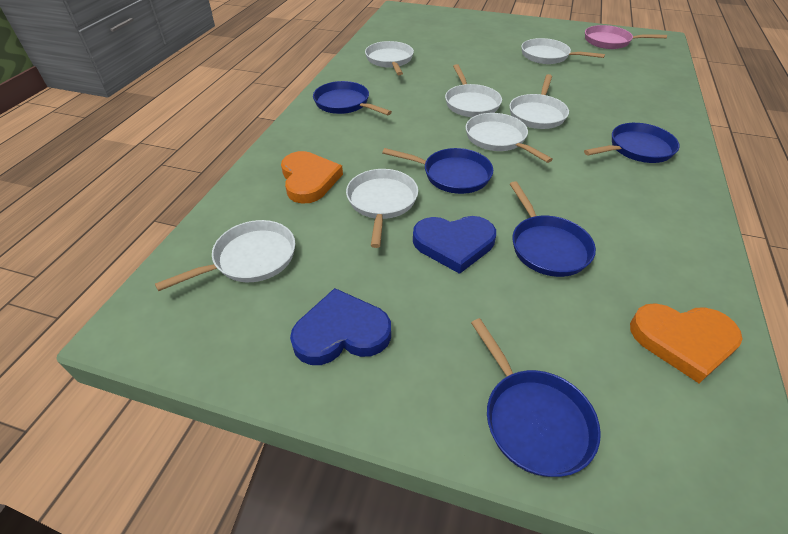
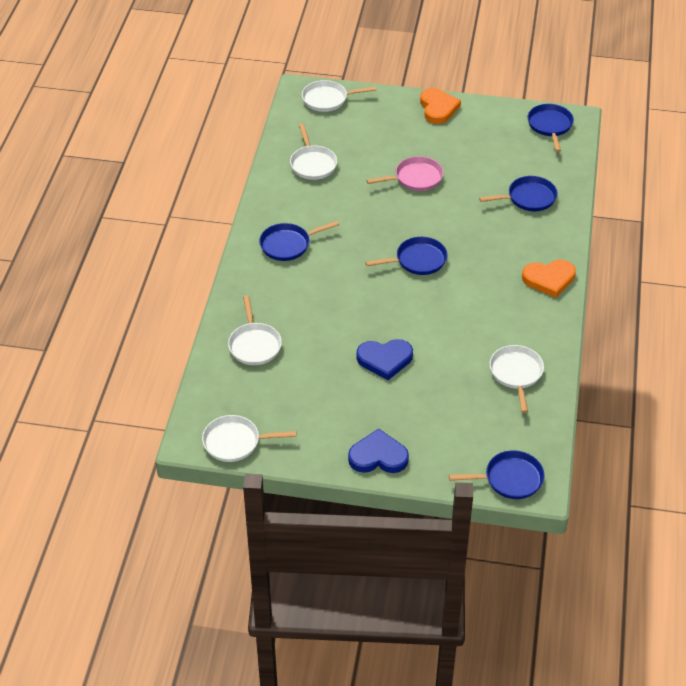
white pan: 7 -> 5

